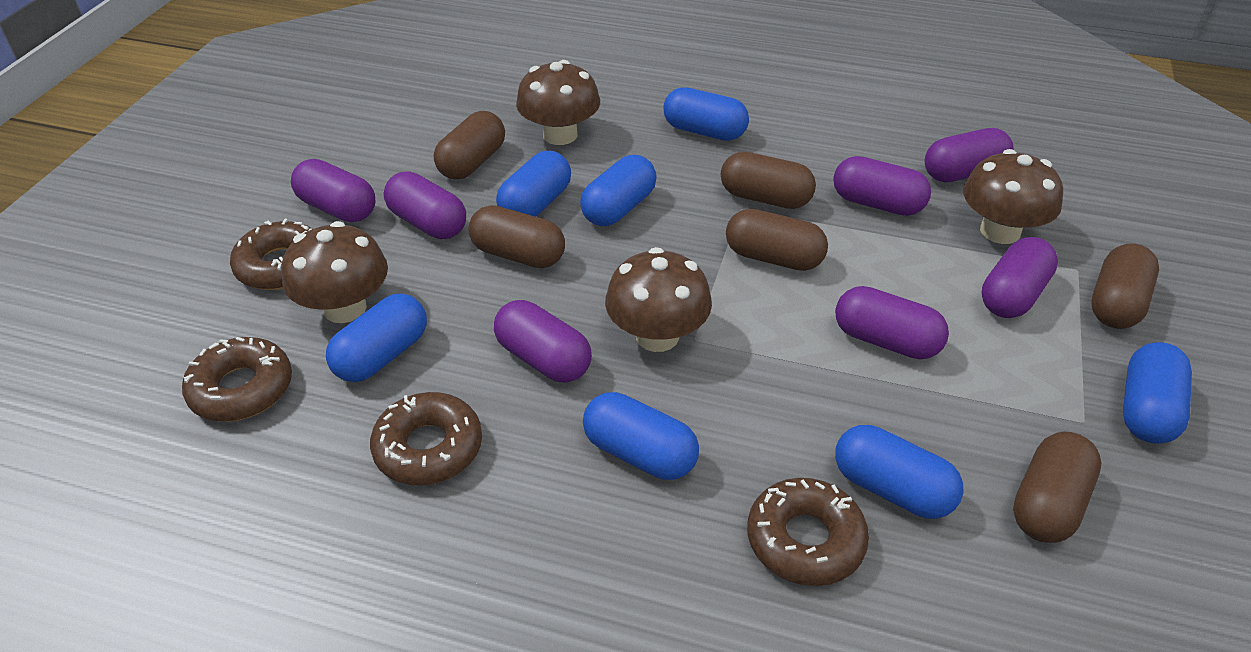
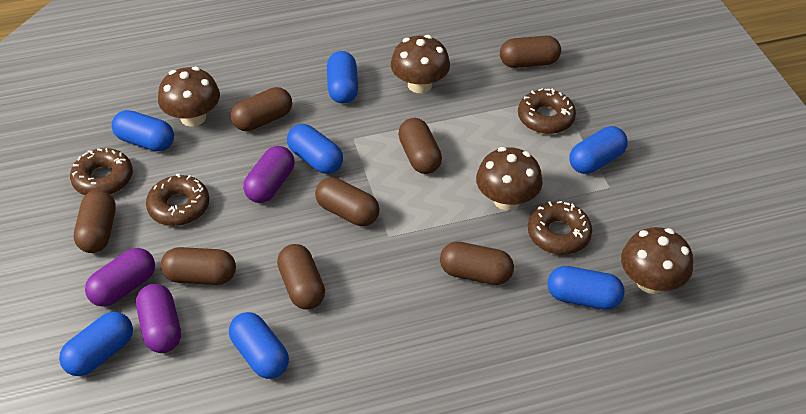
brown capsule: 6 -> 8
purple capsule: 7 -> 3

